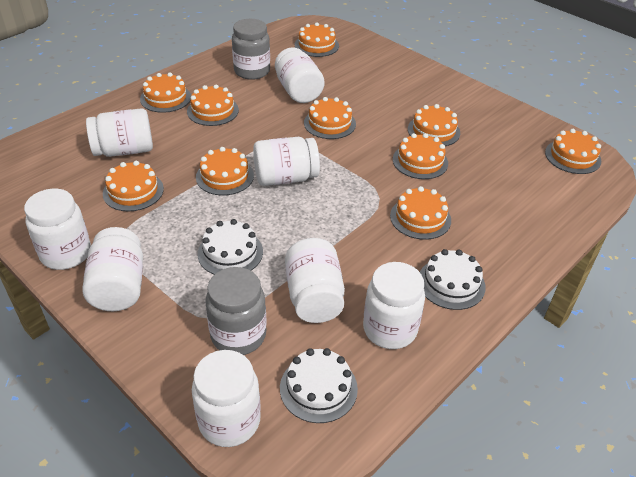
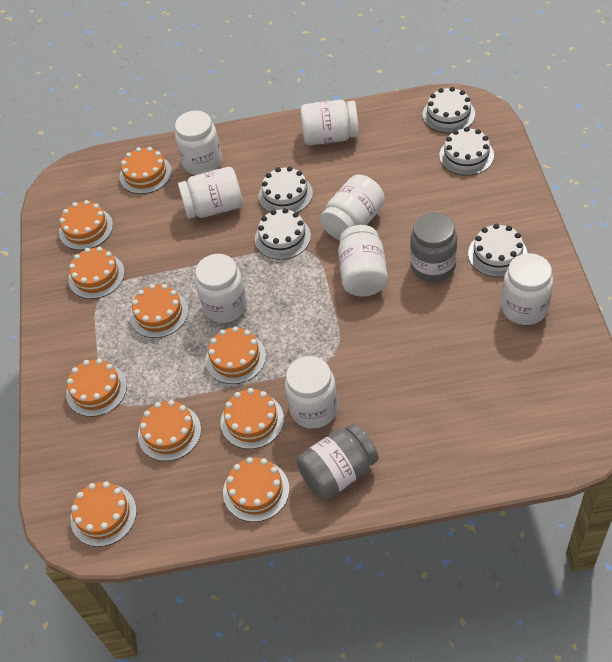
white cake: 3 -> 5

